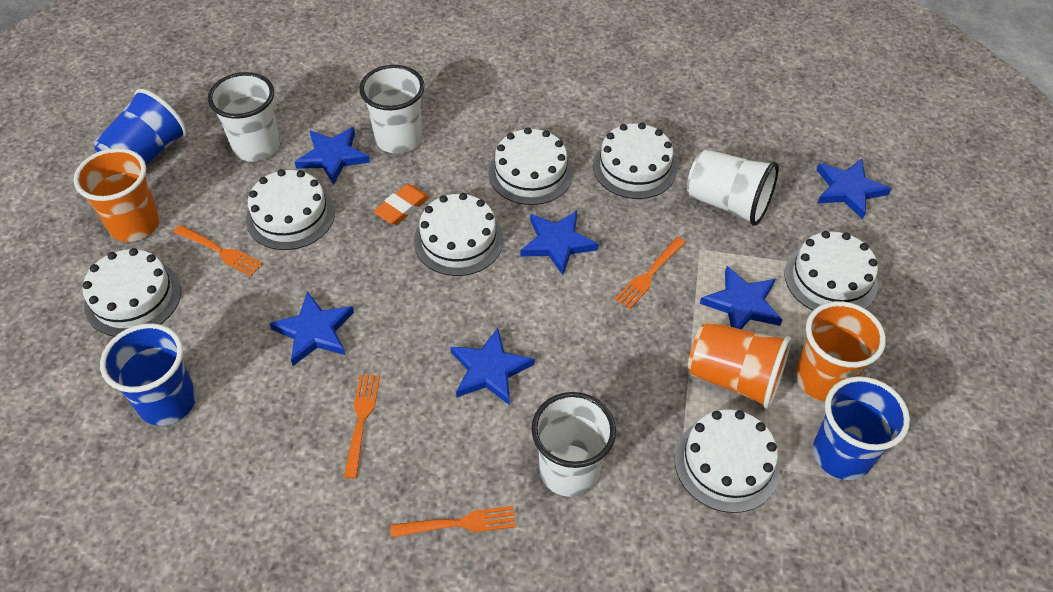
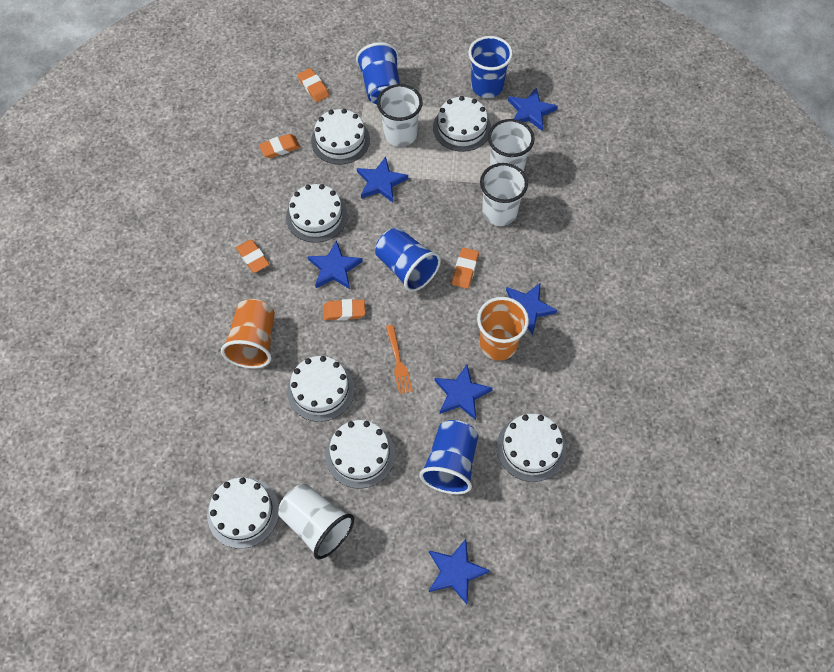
blue cup: 3 -> 4
orange cup: 3 -> 2
orange eraser: 1 -> 5
orange fork: 4 -> 1

